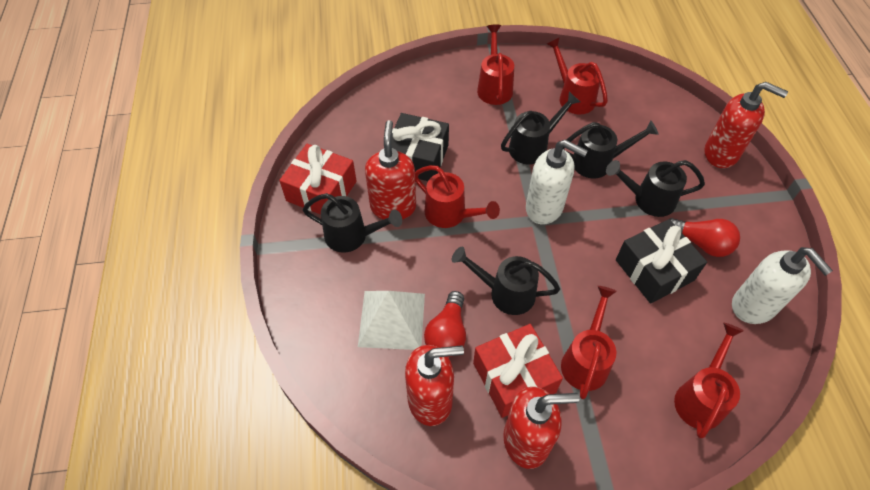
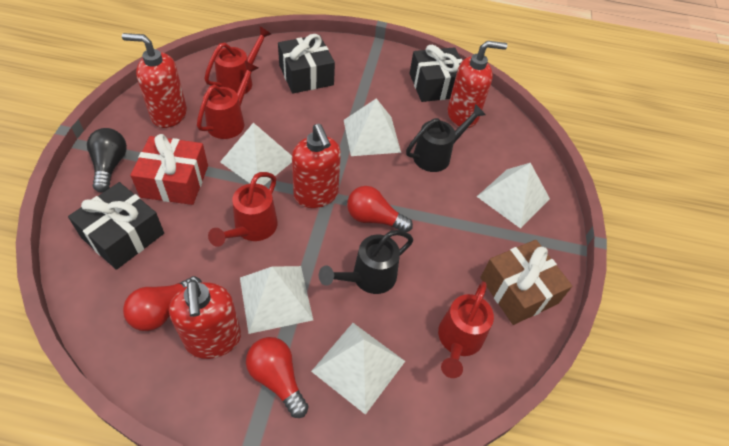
black gift: 2 -> 3
black light bulb: 0 -> 1
black watering can: 5 -> 2
brown gift: 0 -> 1
red gift: 2 -> 1
red light bulb: 2 -> 3
red watering can: 5 -> 4
white pyramid: 1 -> 5
white soap dispenser: 2 -> 0

